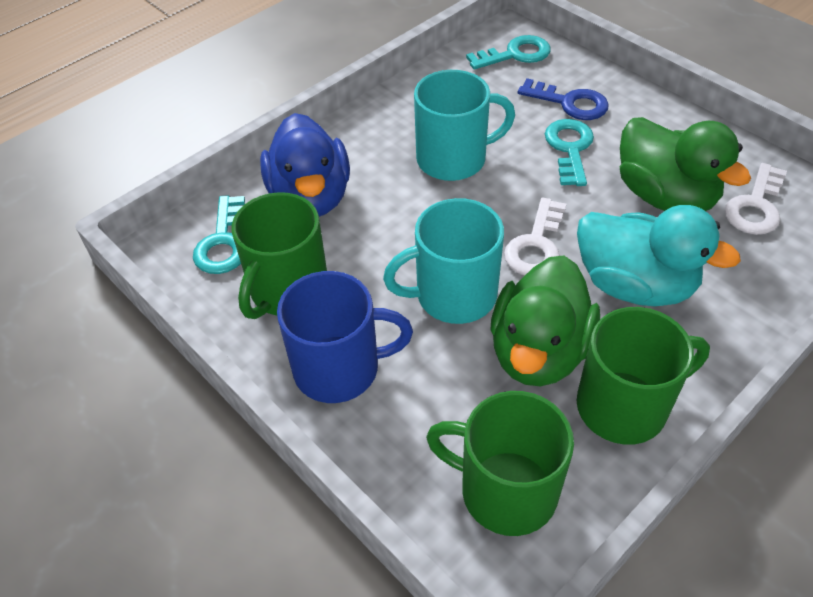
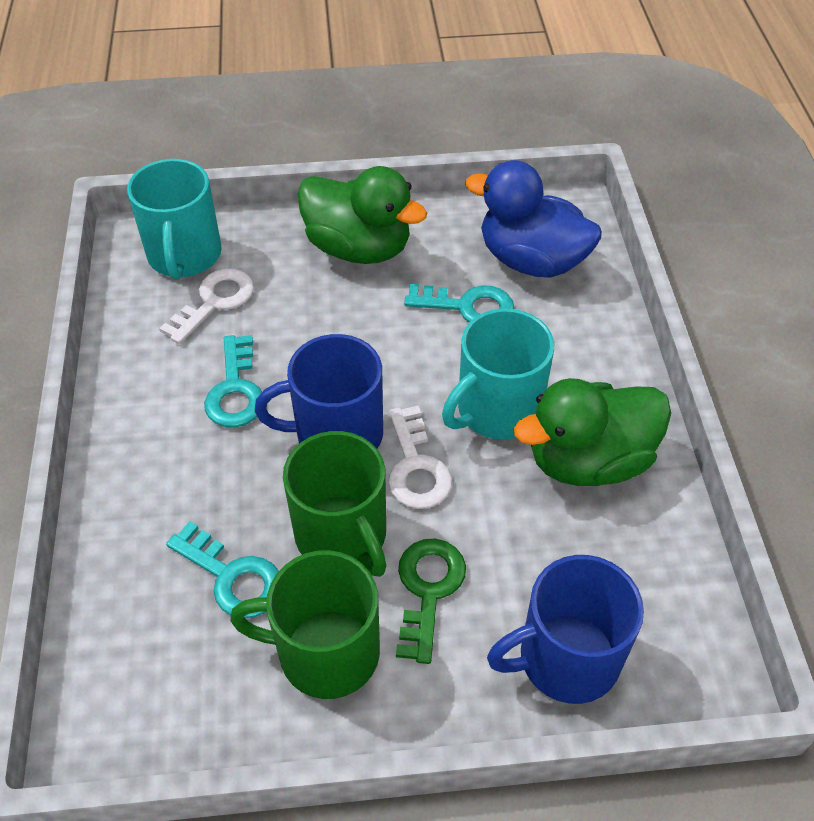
blue key: 1 -> 0
blue mug: 1 -> 2
green key: 0 -> 1
green mug: 3 -> 2
turquoise duck: 1 -> 0

